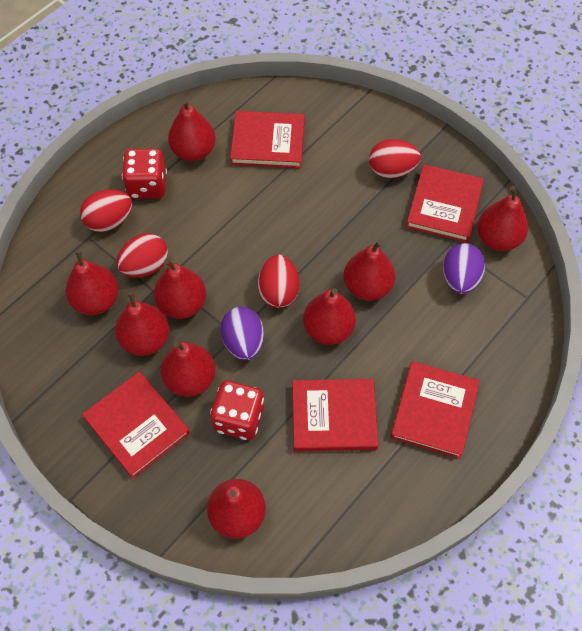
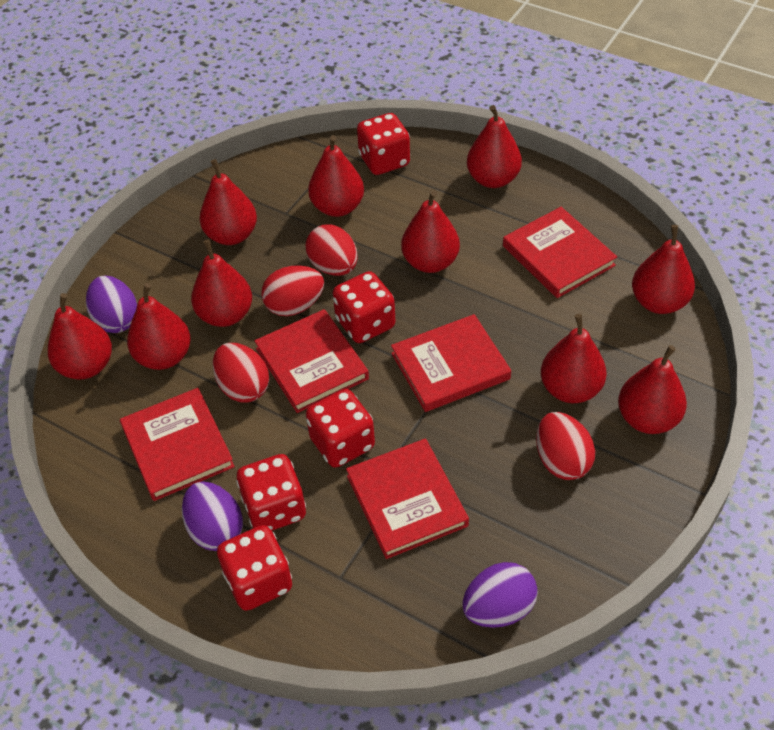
purple egg: 2 -> 3
red dice: 2 -> 5
red pear: 9 -> 10

